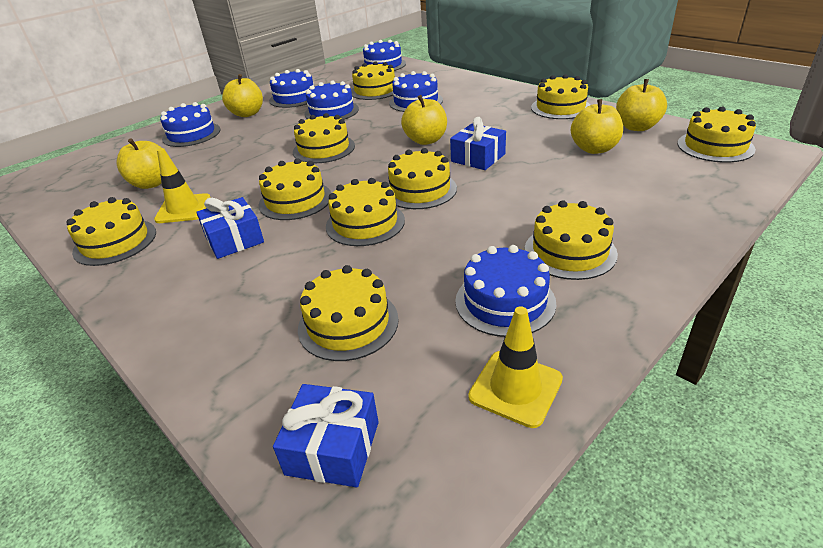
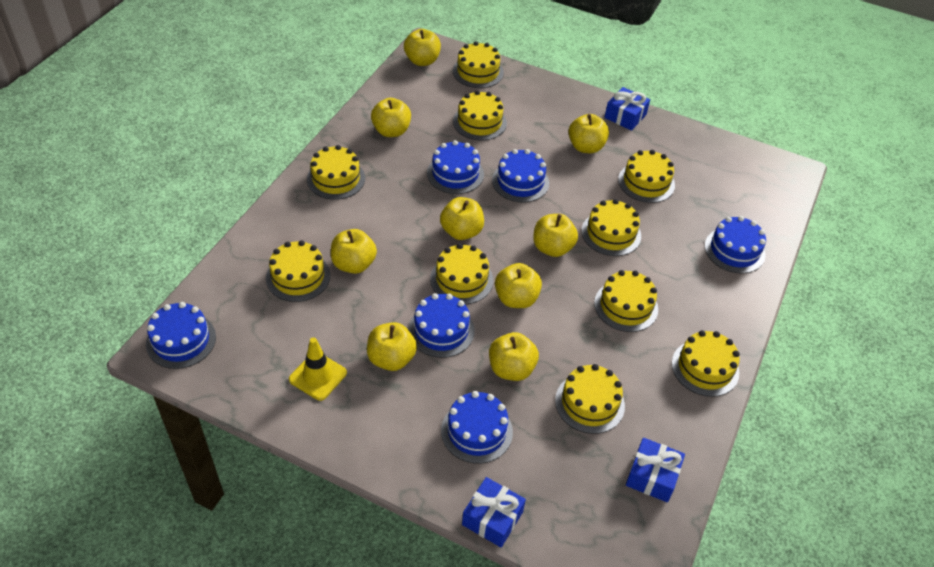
yellow apple: 5 -> 9
yellow traffic cone: 2 -> 1

